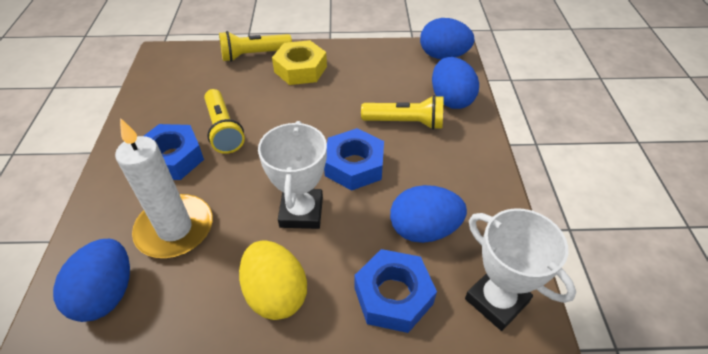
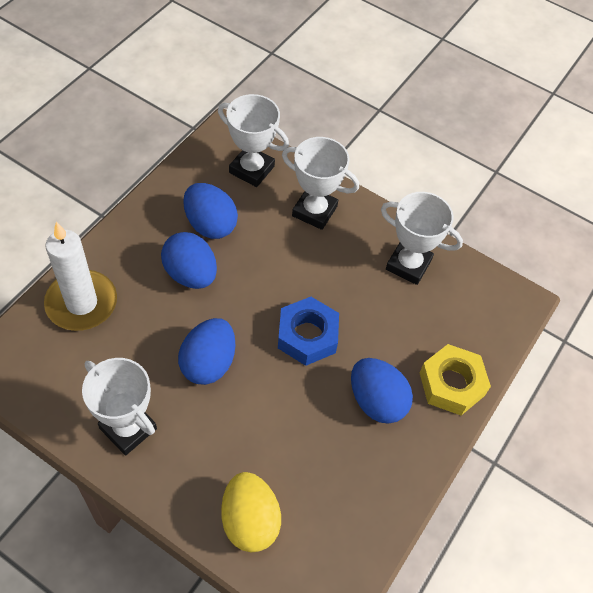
blue nut: 3 -> 1
white trophy: 2 -> 4
yellow flashlight: 3 -> 0

